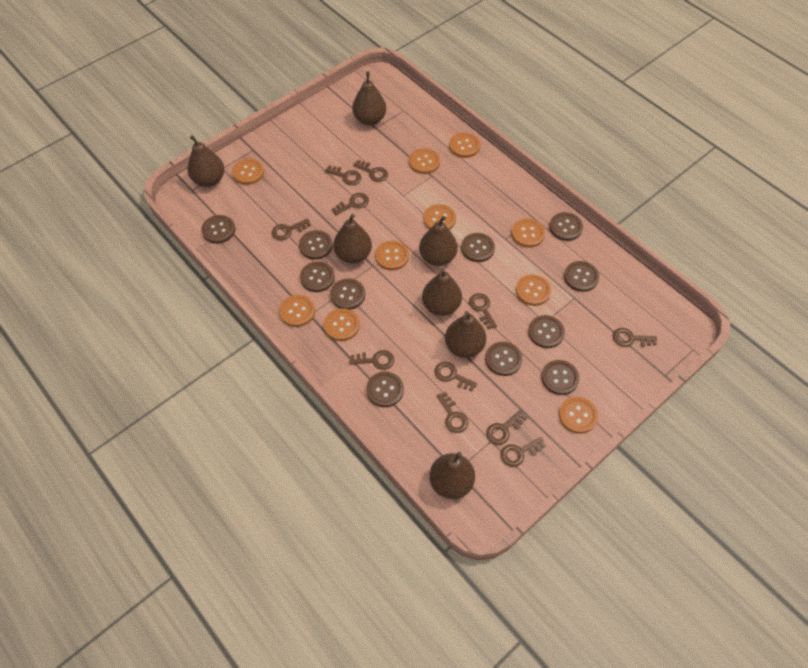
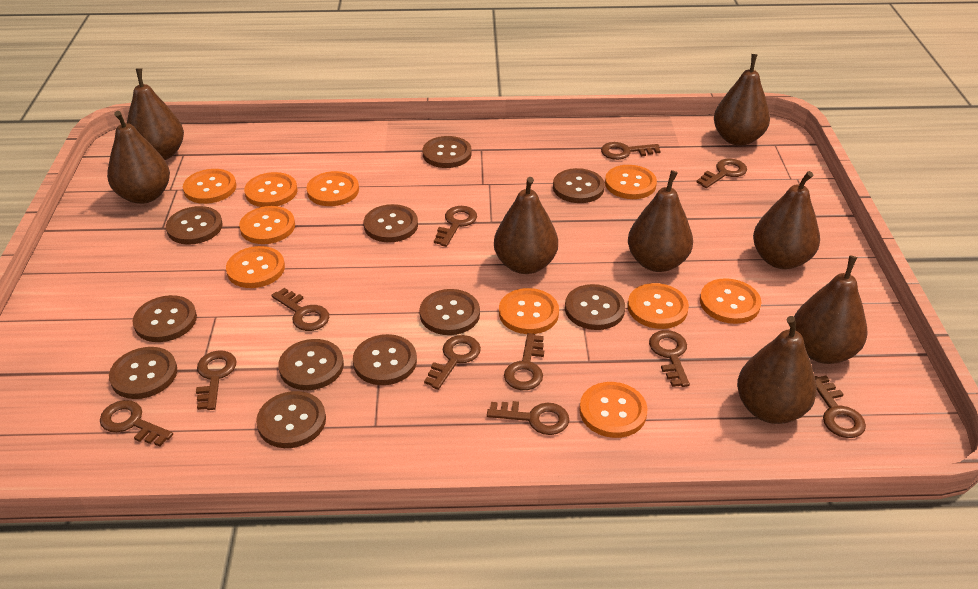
brown pear: 7 -> 8

